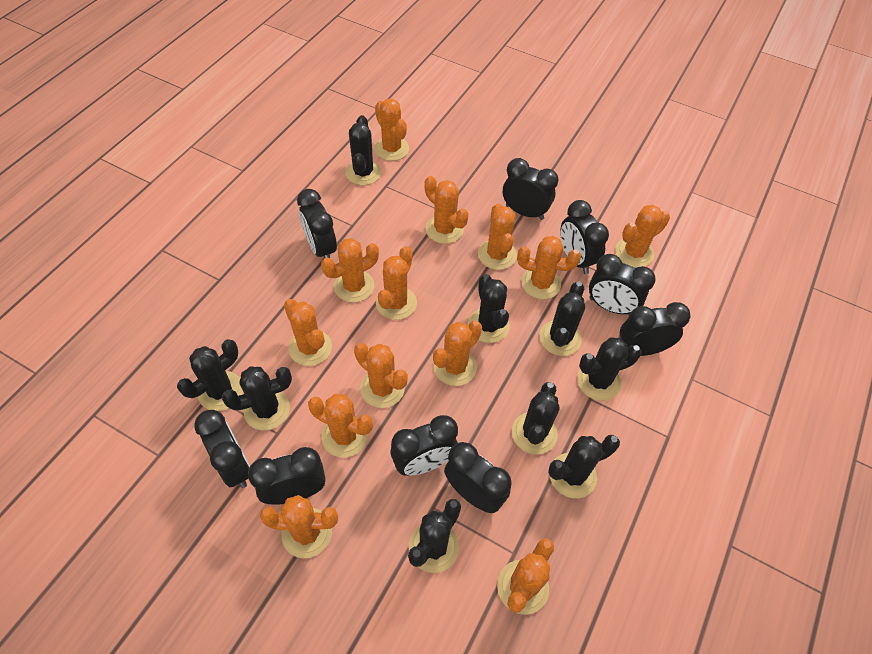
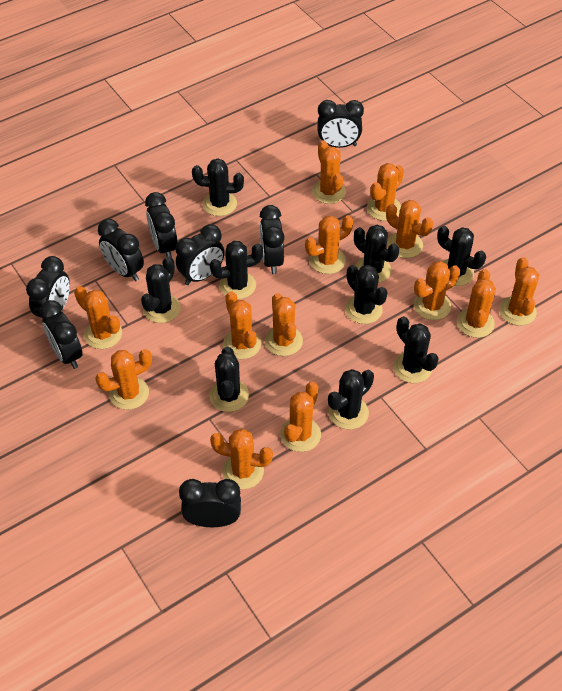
black clock: 9 -> 8

